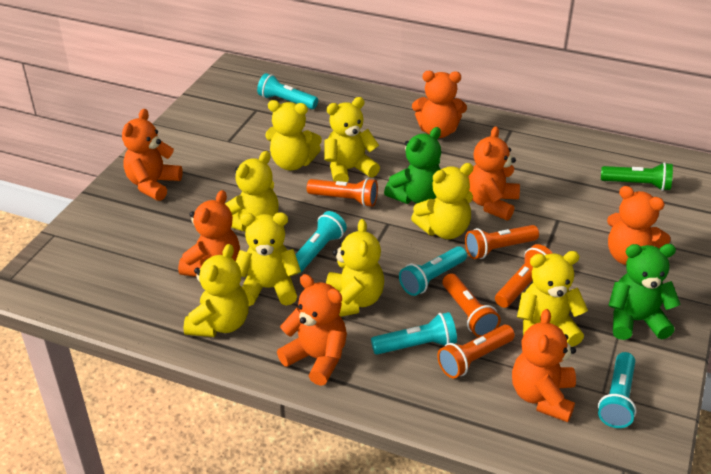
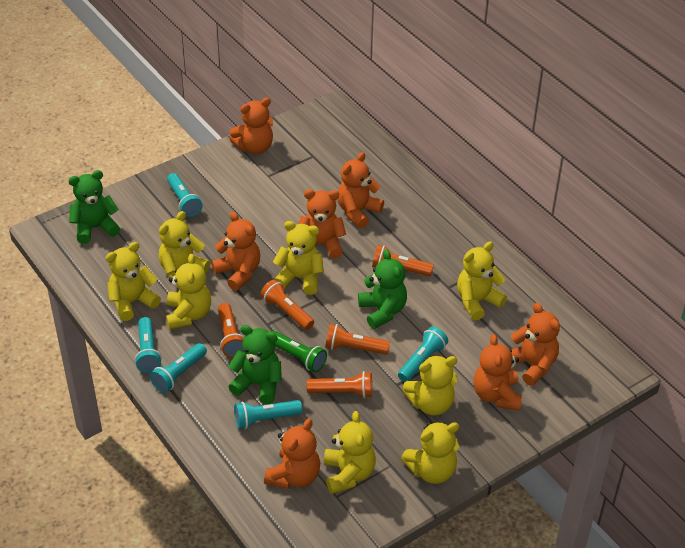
green teddy bear: 2 -> 3

